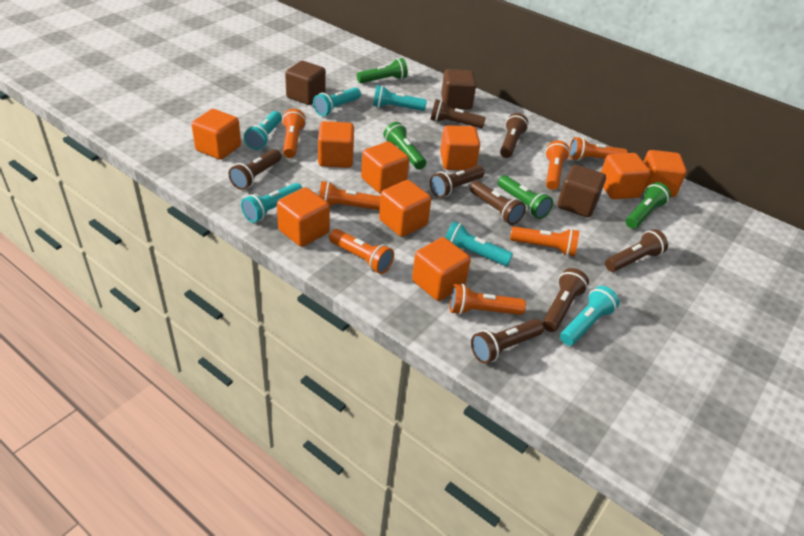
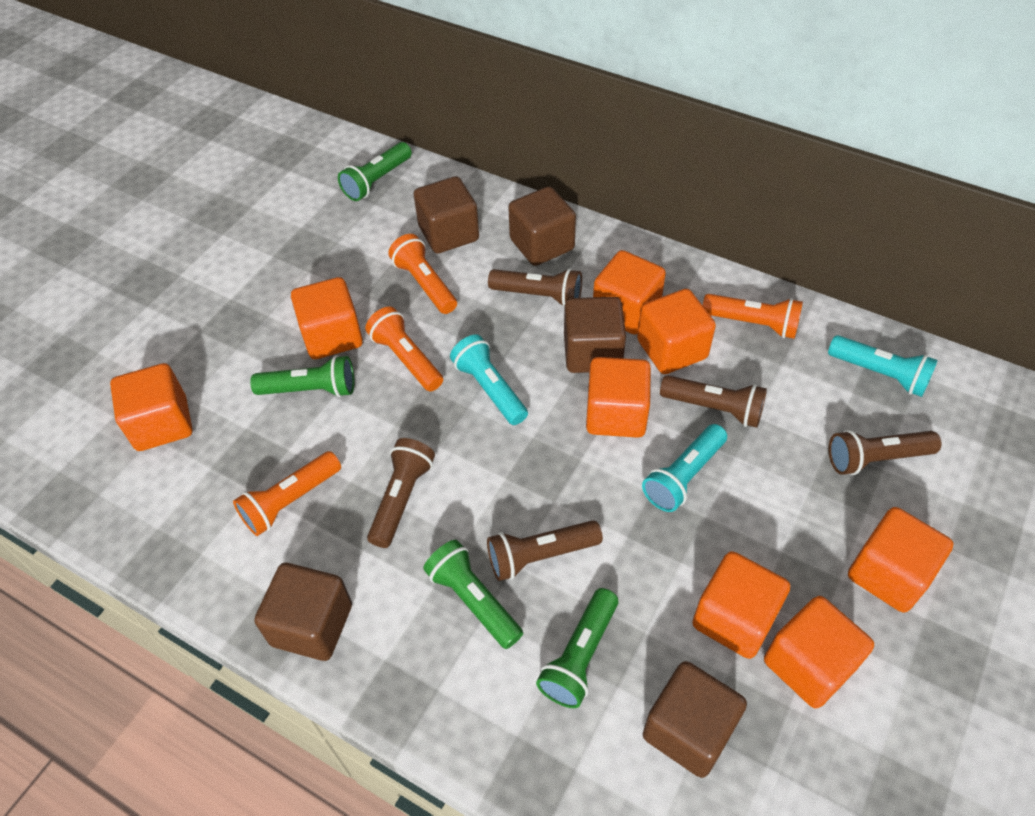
brown cube: 3 -> 5
brown flashlight: 8 -> 5
orange cube: 9 -> 8
orange flashlight: 7 -> 4
turquoise flashlight: 6 -> 3

